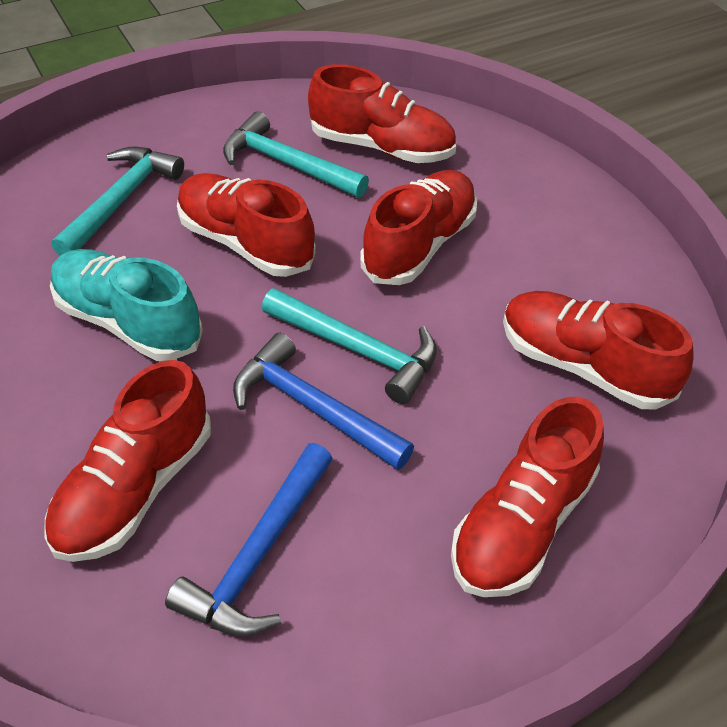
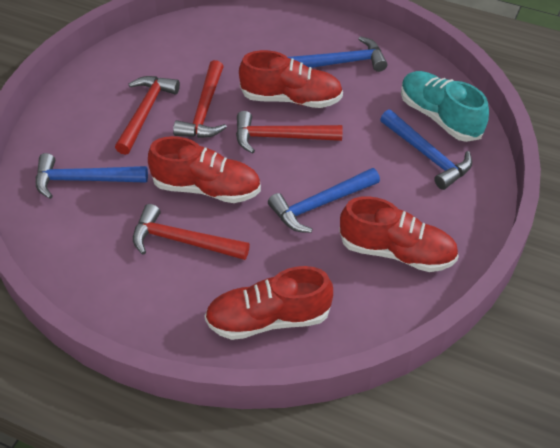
blue hammer: 2 -> 4
red hammer: 0 -> 4
red shoe: 6 -> 4
turquoise hammer: 3 -> 0

